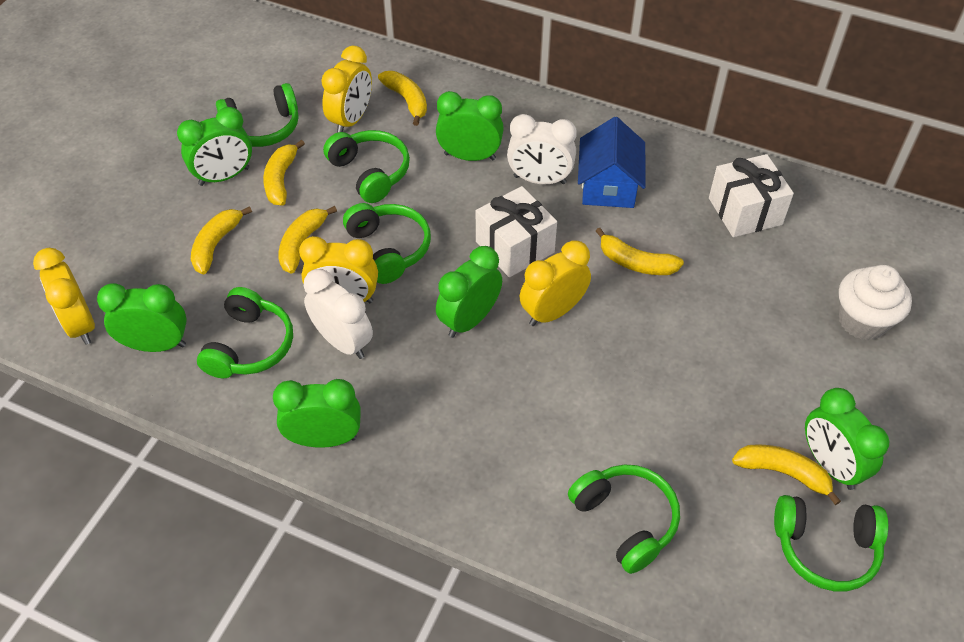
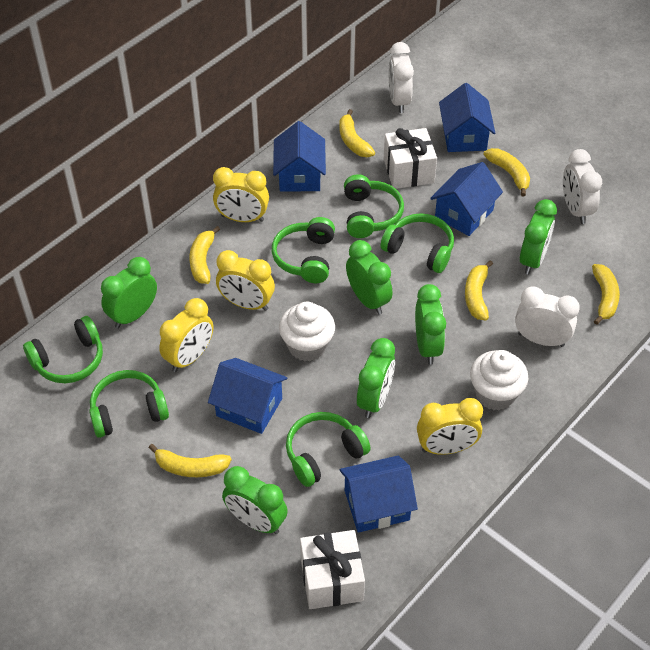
blue house: 1 -> 5
white clock: 2 -> 3
white cupcake: 1 -> 2

